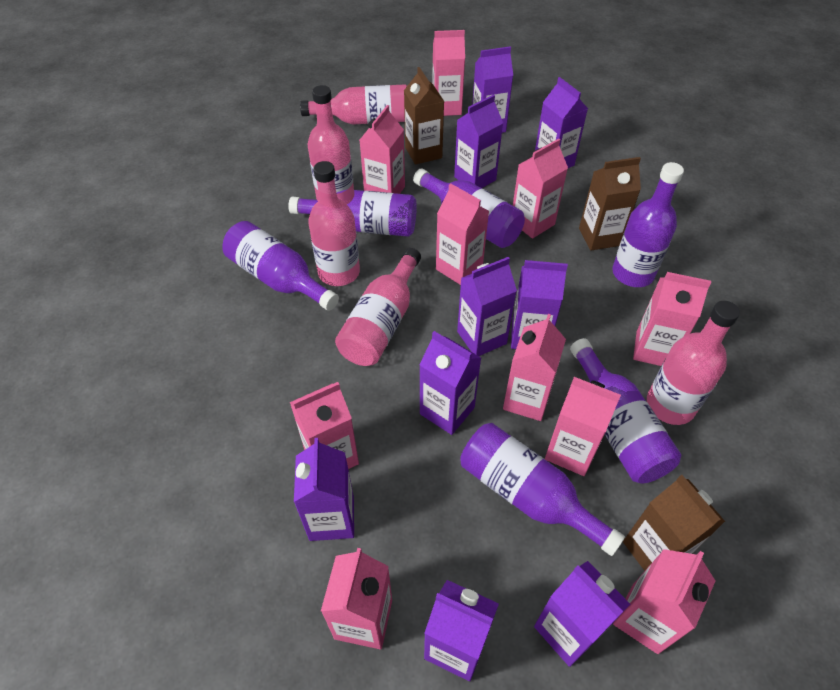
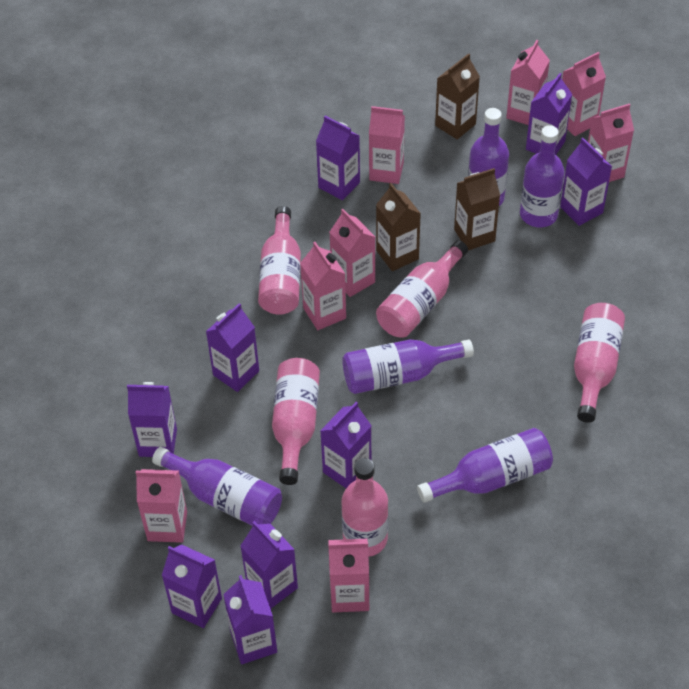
pink carton: 10 -> 8
purple bottle: 6 -> 5

